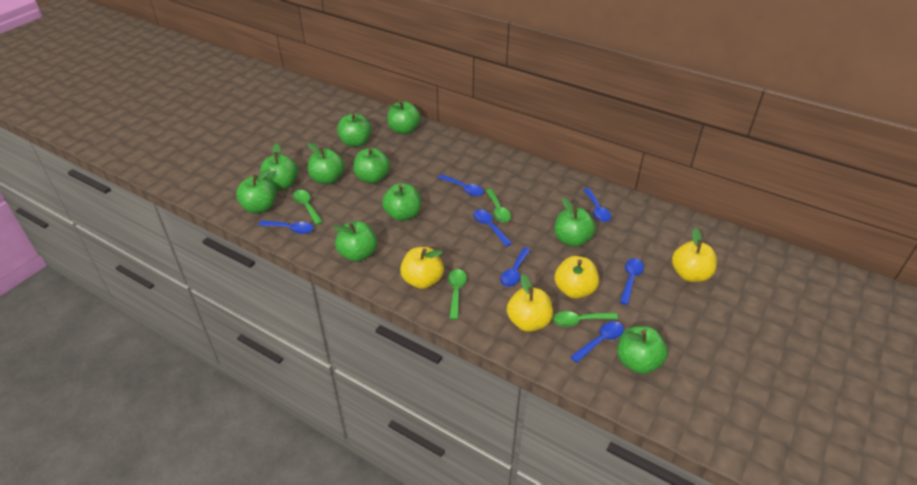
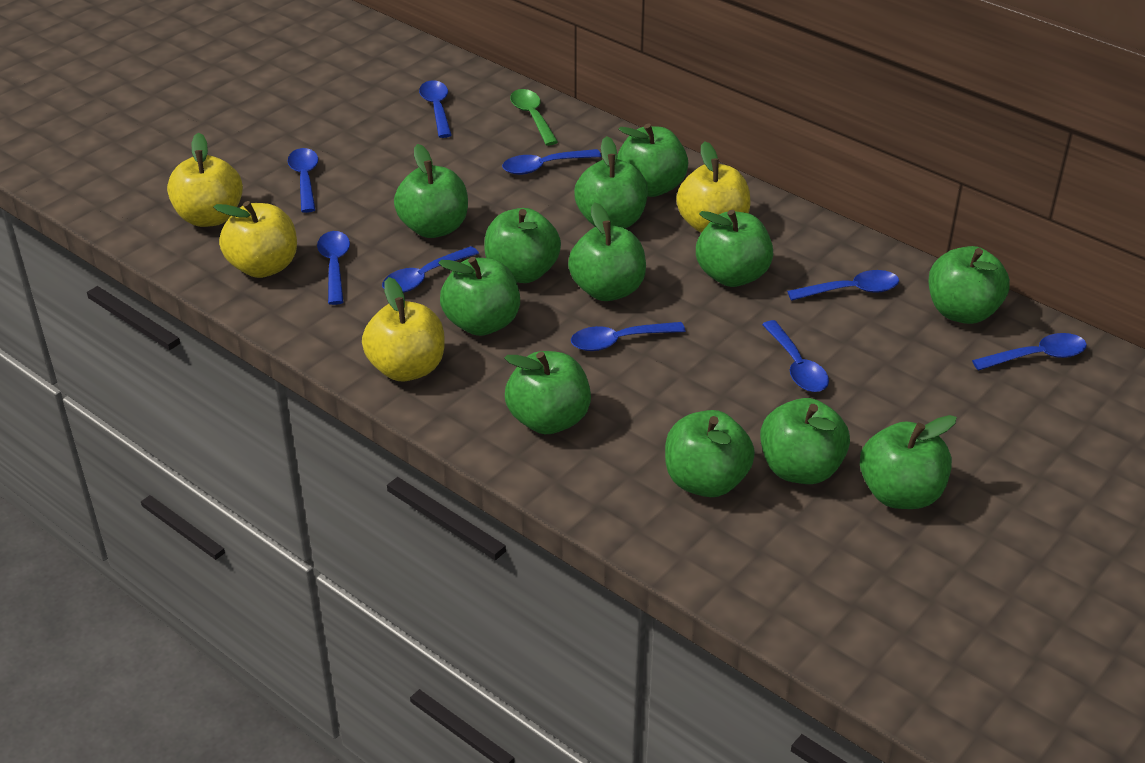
blue spoon: 7 -> 9
green apple: 10 -> 12
green spoon: 4 -> 1

